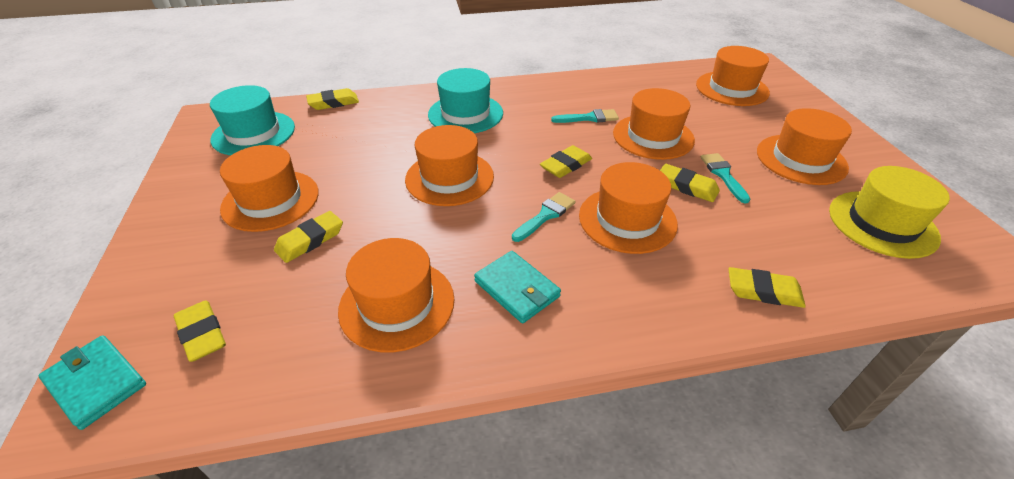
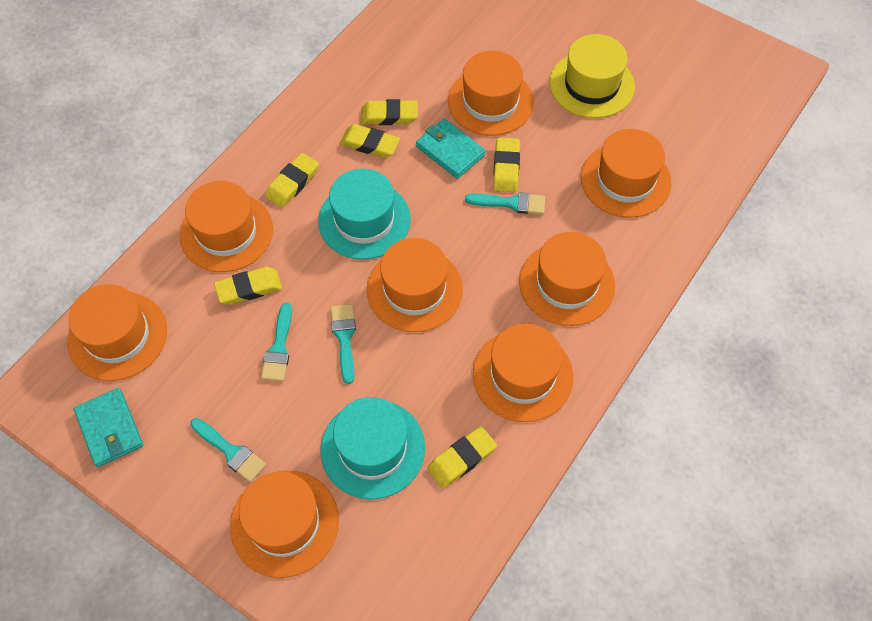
orange hat: 7 -> 8
turquoise brush: 3 -> 4

